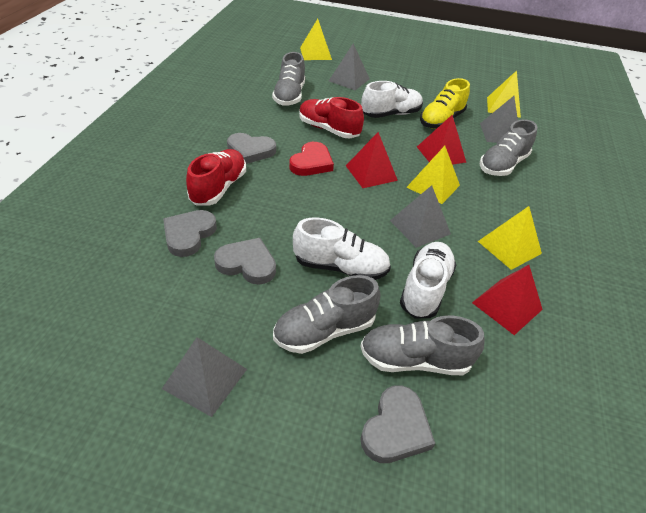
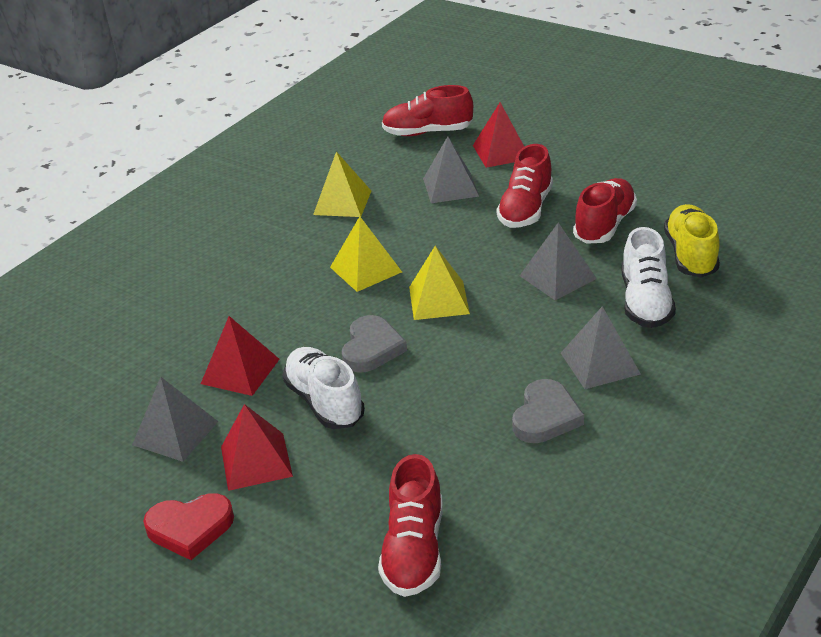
grey heart: 4 -> 2
grey shoe: 4 -> 0
red shoe: 2 -> 4
white shoe: 3 -> 2
yellow pyramid: 4 -> 3

